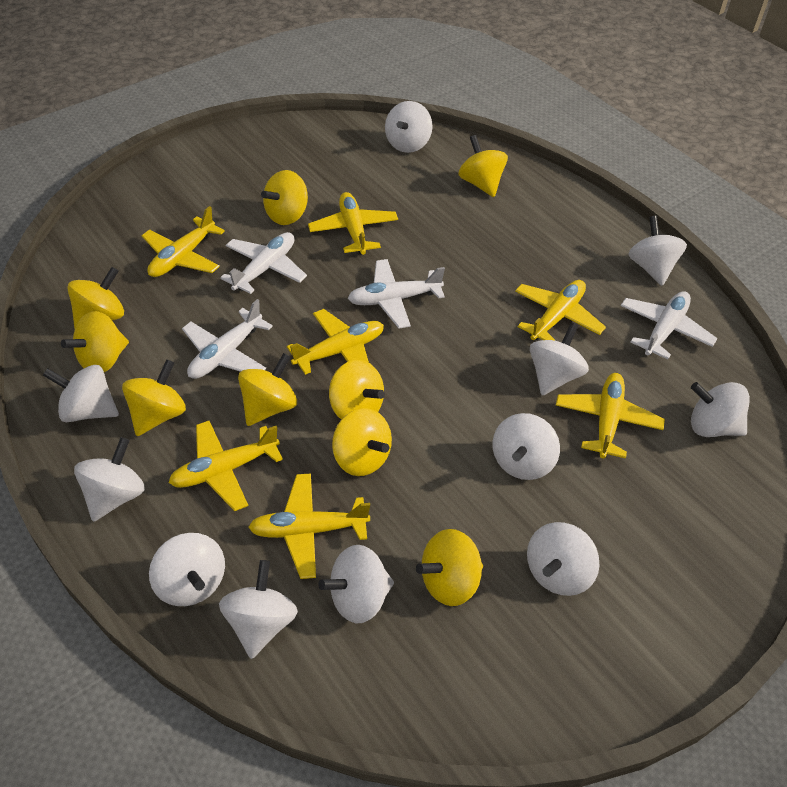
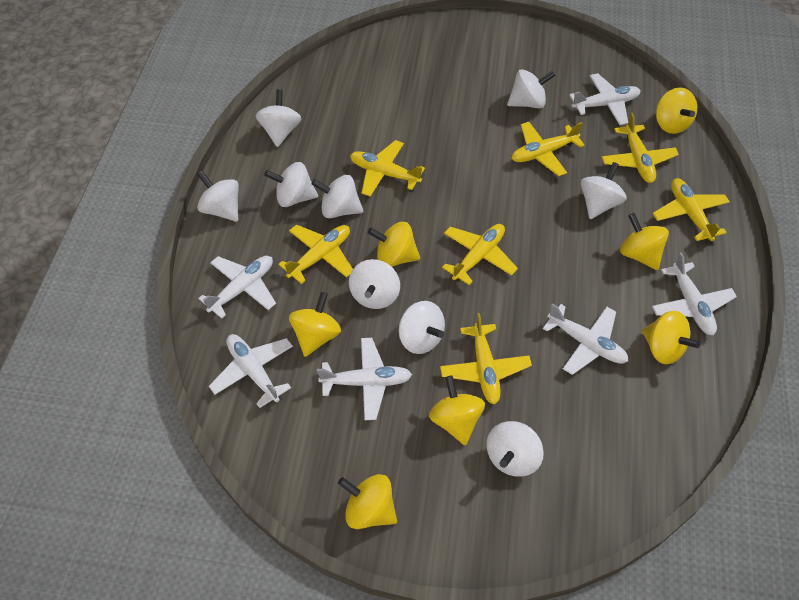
white plane: 4 -> 6
white spinning top: 11 -> 9
yellow spinning top: 9 -> 7

